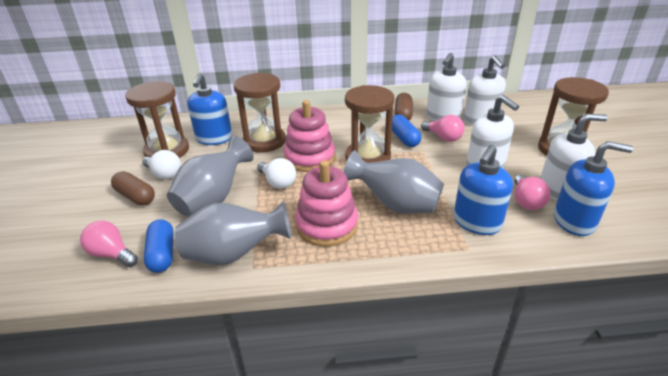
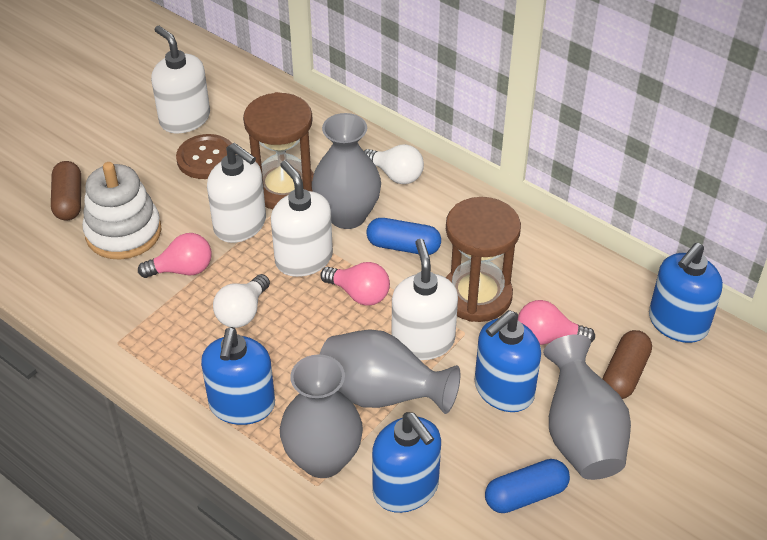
blue soap dispenser: 3 -> 4
brown button: 0 -> 1
brown hourglass: 4 -> 2
grey vase: 3 -> 4
pink stacking toy: 2 -> 0
white stacking toy: 0 -> 1

